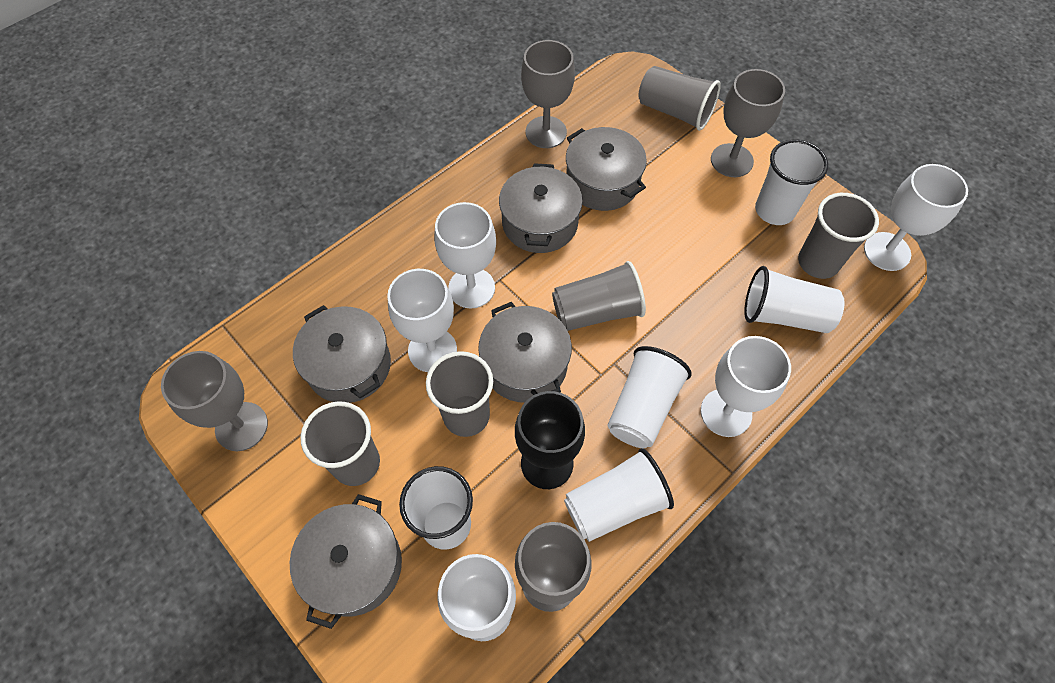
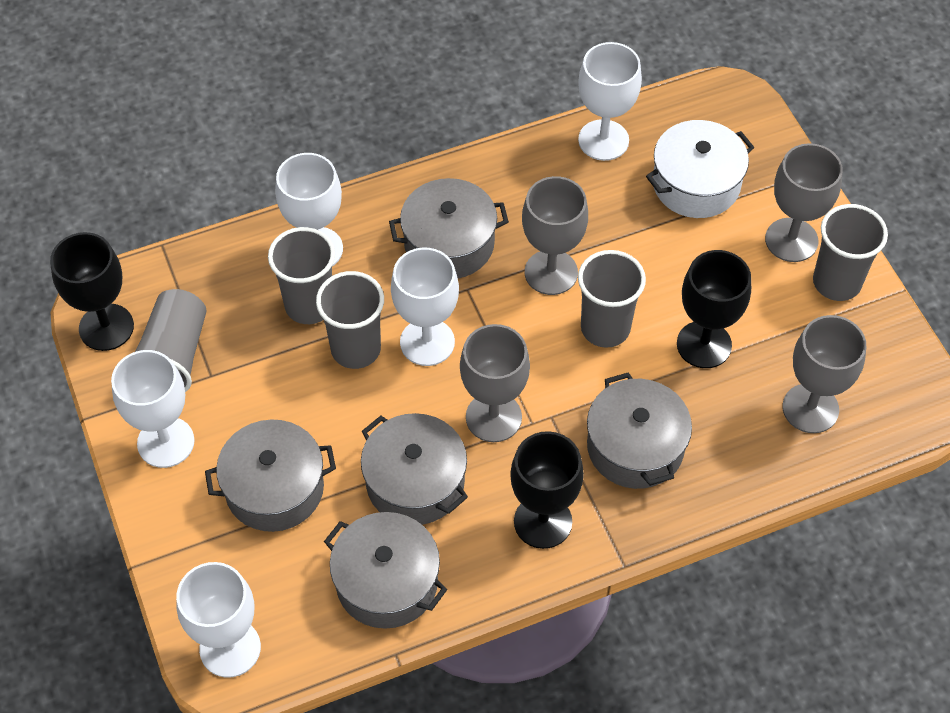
black goblet: 1 -> 3
white cup: 5 -> 0
white pot: 0 -> 1

